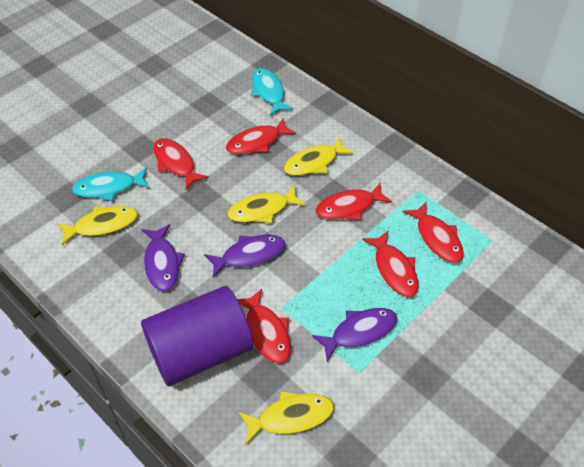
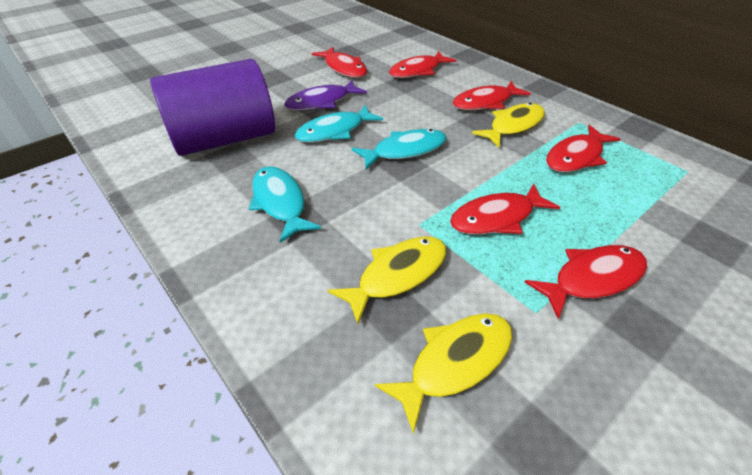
purple fish: 3 -> 1
turquoise fish: 2 -> 3
yellow fish: 4 -> 3

